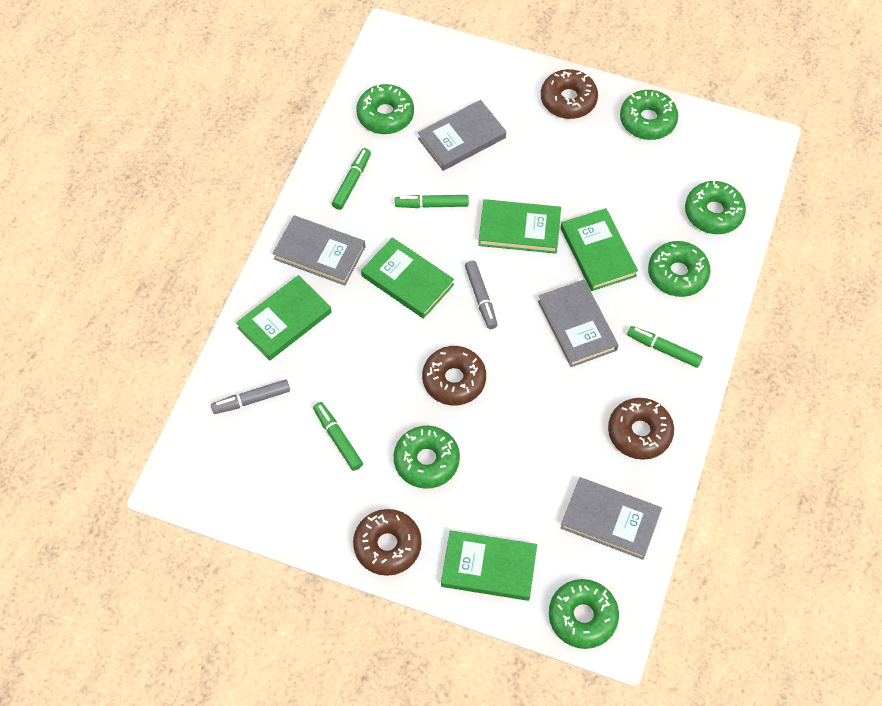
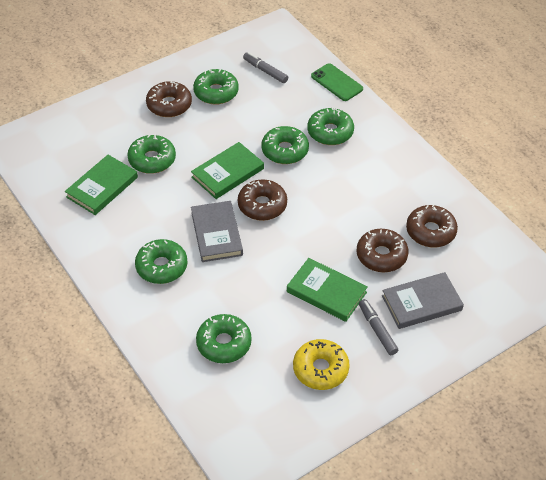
green book: 5 -> 3
green marker: 4 -> 0
green phone: 0 -> 1
grey book: 4 -> 2
yellow donut: 0 -> 1

